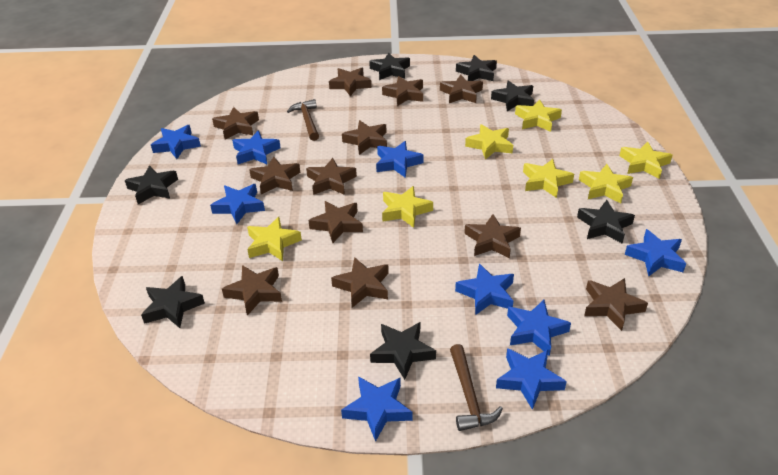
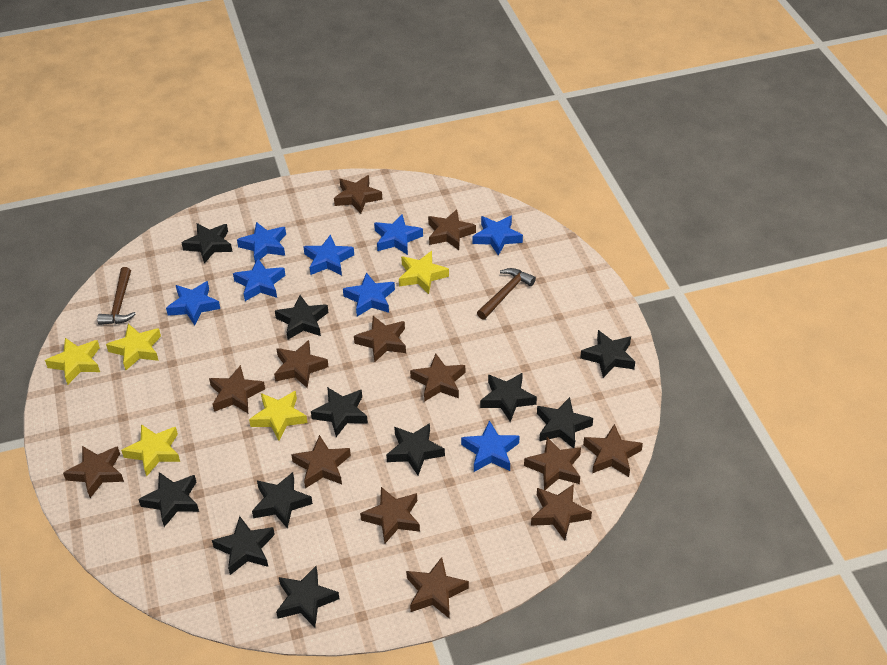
black star: 7 -> 11
blue star: 9 -> 8
brown star: 12 -> 13
yellow star: 7 -> 5

